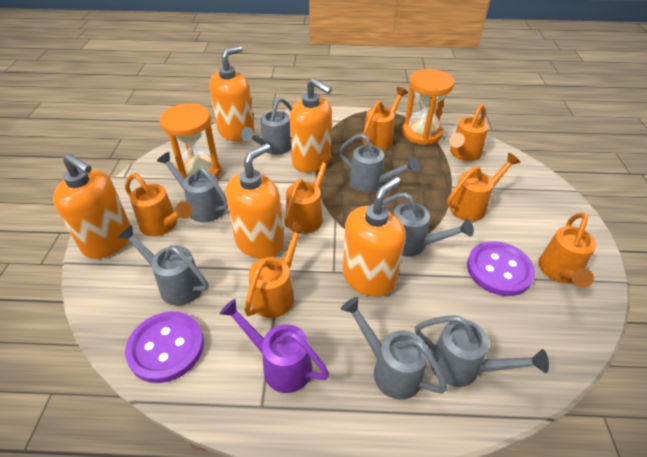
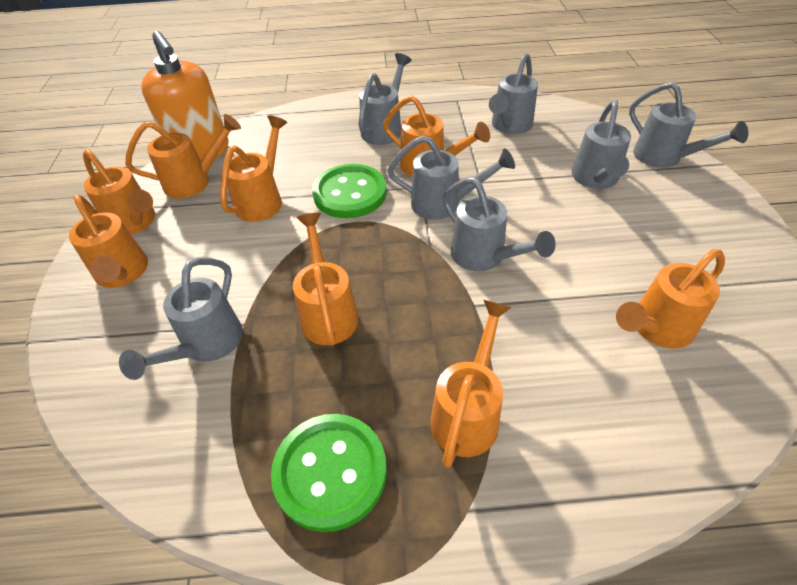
green button: 0 -> 2
orange hourglass: 2 -> 0
orange soap dispenser: 5 -> 1
orange watering can: 7 -> 8
purple button: 2 -> 0
purple watering can: 1 -> 0

